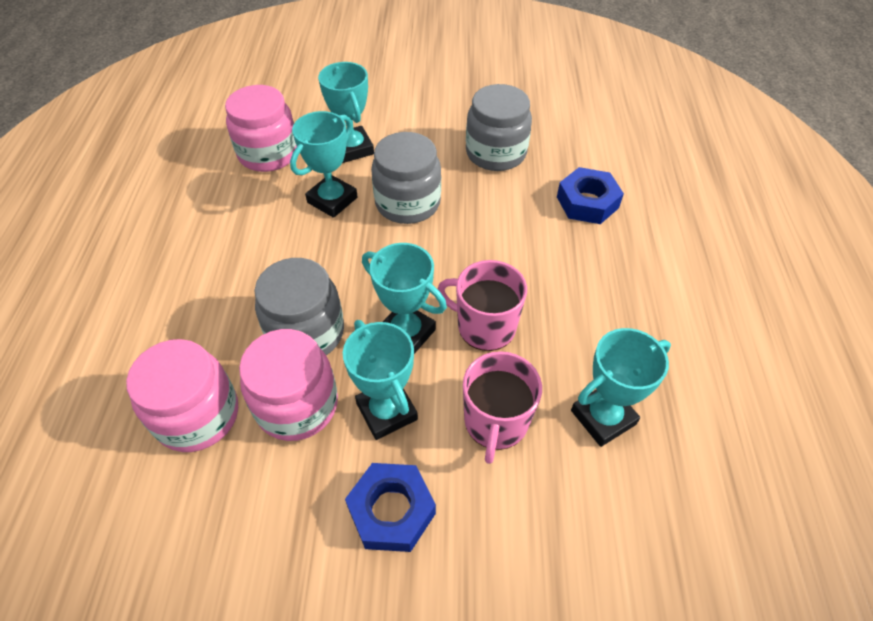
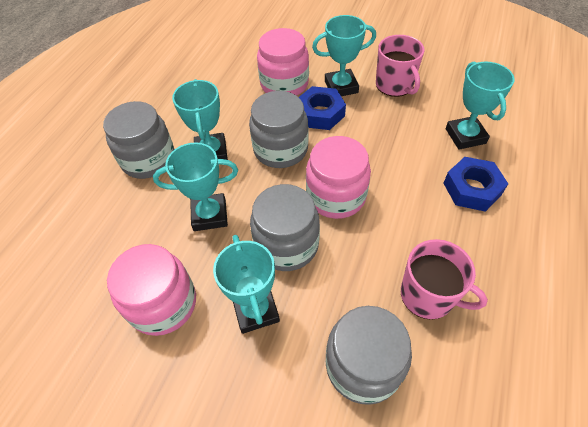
grey jar: 3 -> 4

